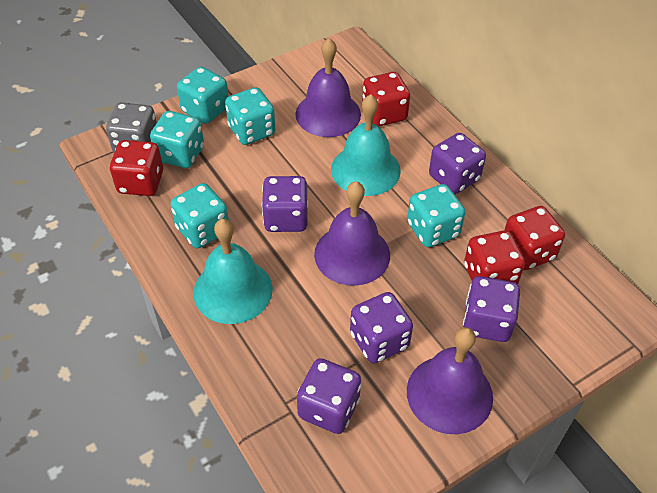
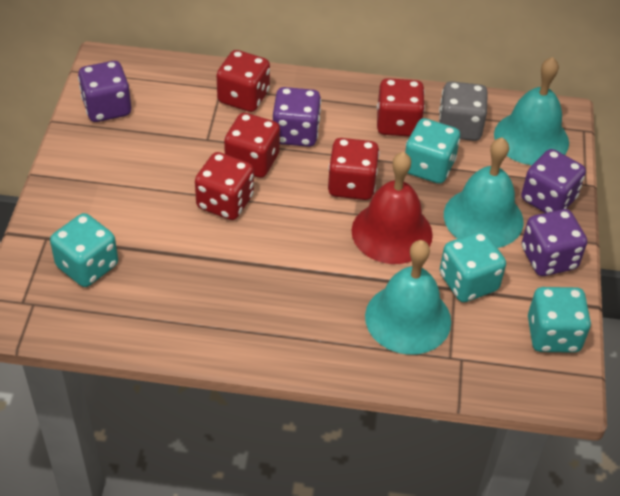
purple bell: 3 -> 0
purple dice: 5 -> 4
red bell: 0 -> 1
red dice: 4 -> 5
turquoise bell: 2 -> 3
turquoise dice: 5 -> 4

